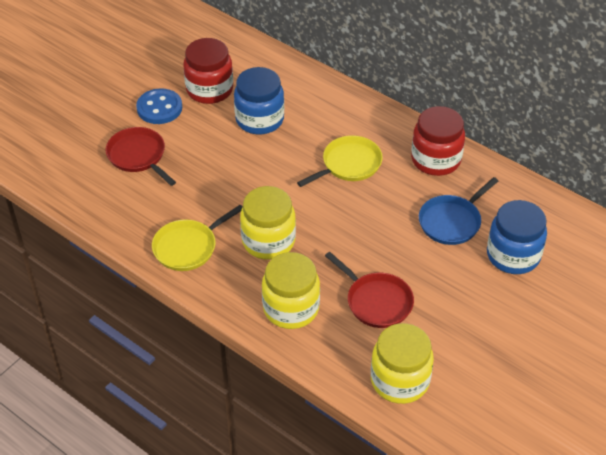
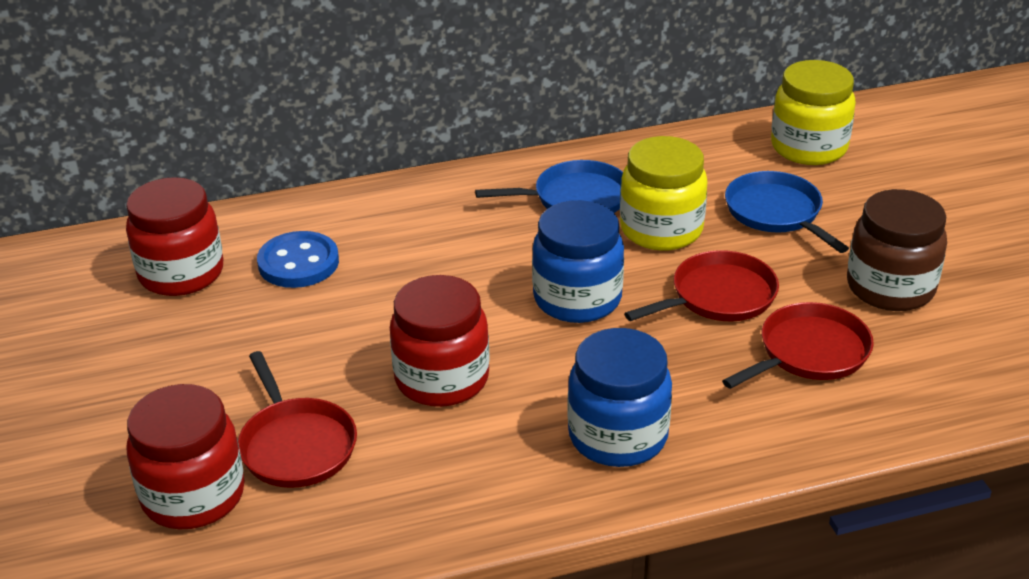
blue pan: 1 -> 2
brown jar: 0 -> 1
red jar: 2 -> 3
red pan: 2 -> 3
yellow jar: 3 -> 2
yellow pan: 2 -> 0

